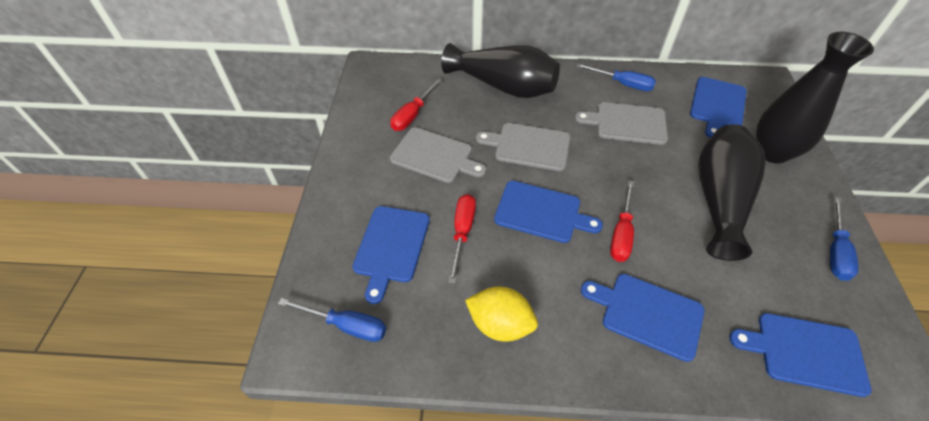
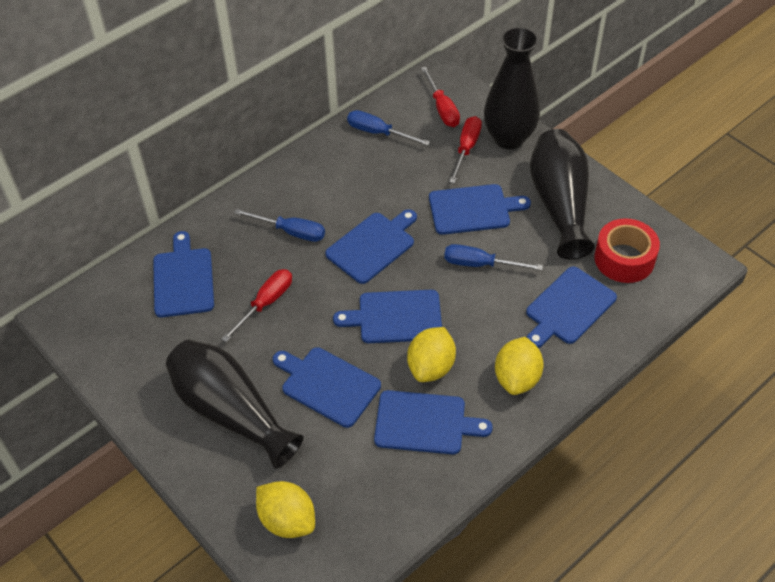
blue cutting board: 5 -> 7
grey cutting board: 3 -> 0
red tape: 0 -> 1
yellow lemon: 1 -> 3

